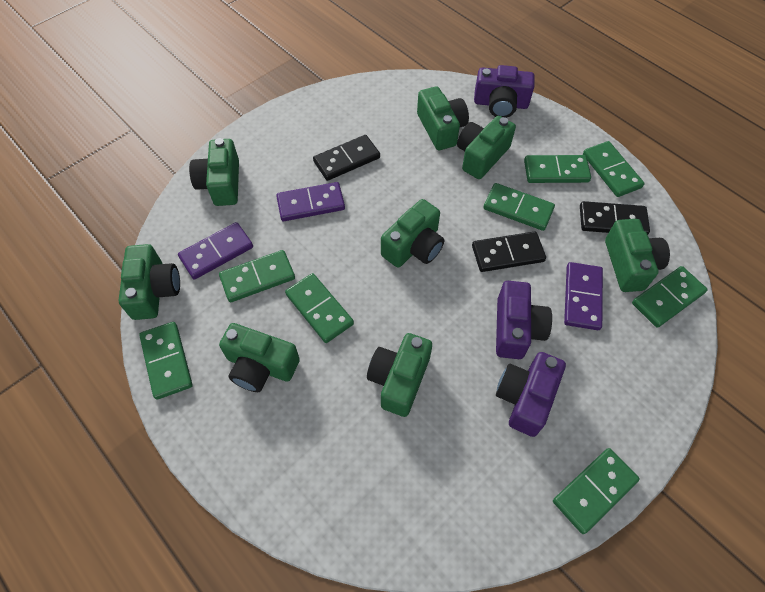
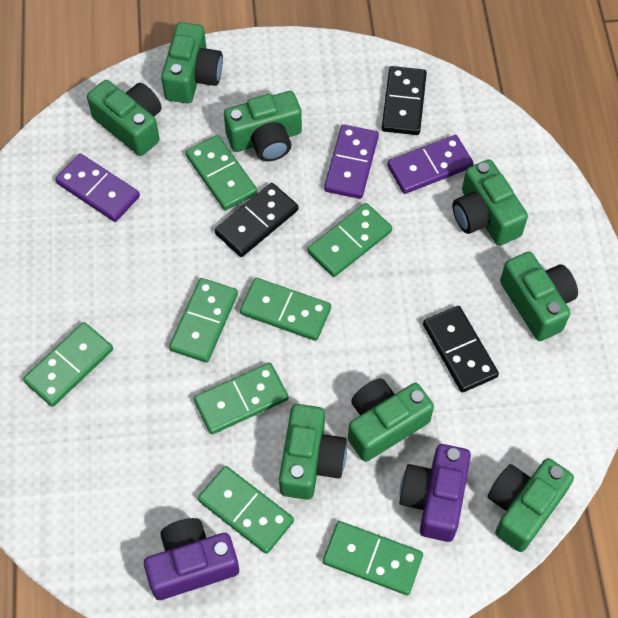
purple camera: 3 -> 2

